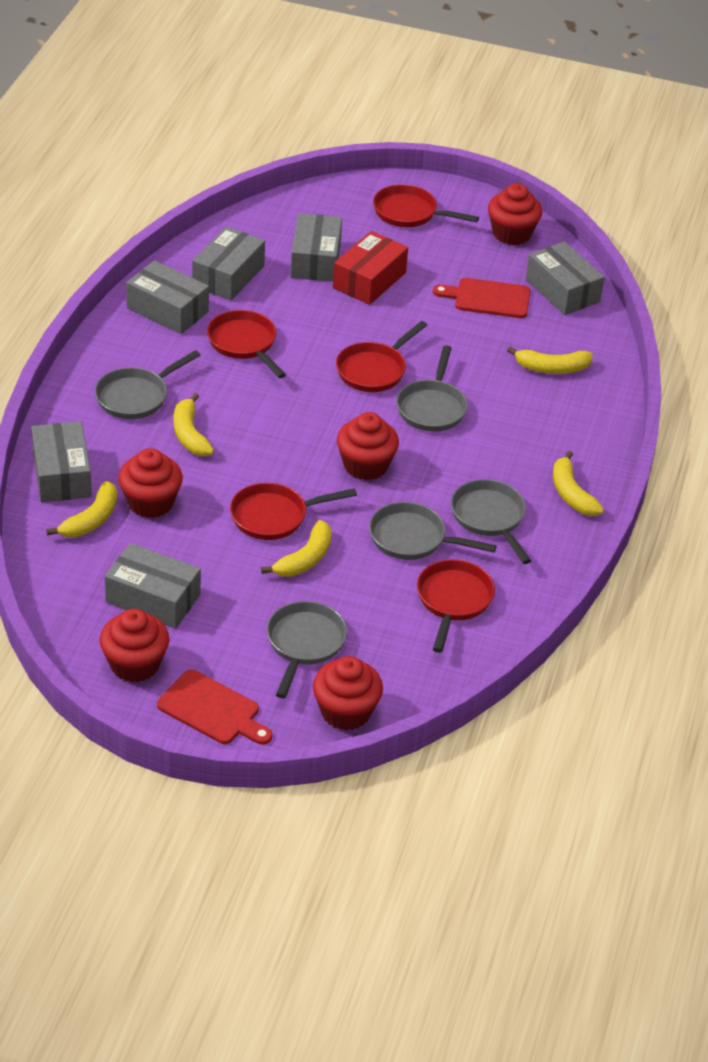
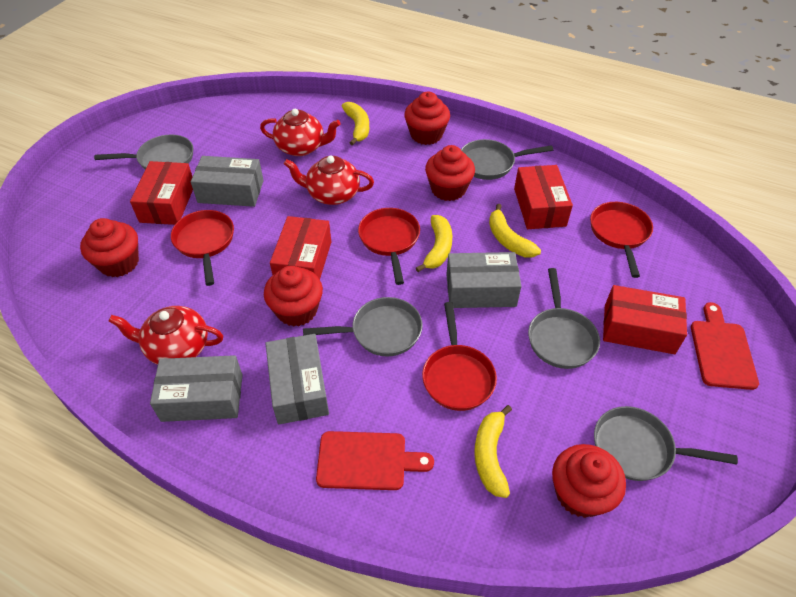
grey box: 6 -> 4
red box: 1 -> 4
red pan: 5 -> 4
red teapot: 0 -> 3
yellow banana: 5 -> 4

